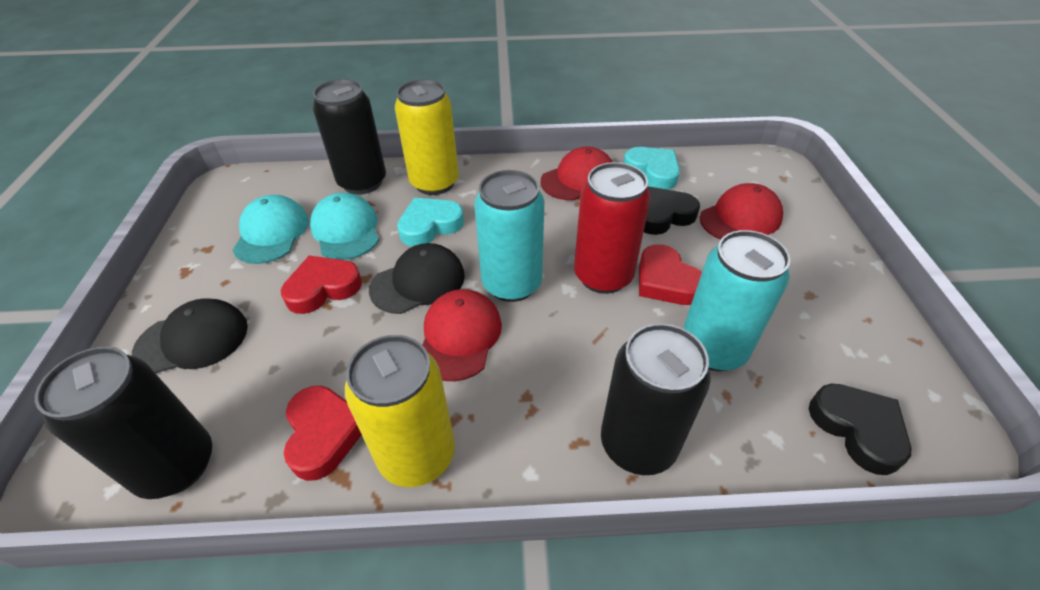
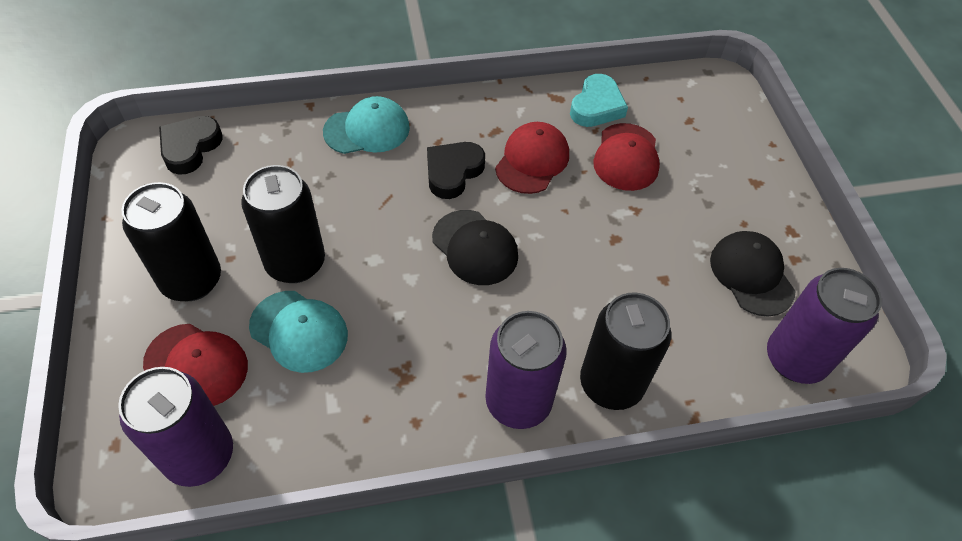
purple can: 0 -> 3
red can: 1 -> 0
red heart: 3 -> 0
turquoise can: 2 -> 0
turquoise heart: 2 -> 1
yellow can: 2 -> 0

